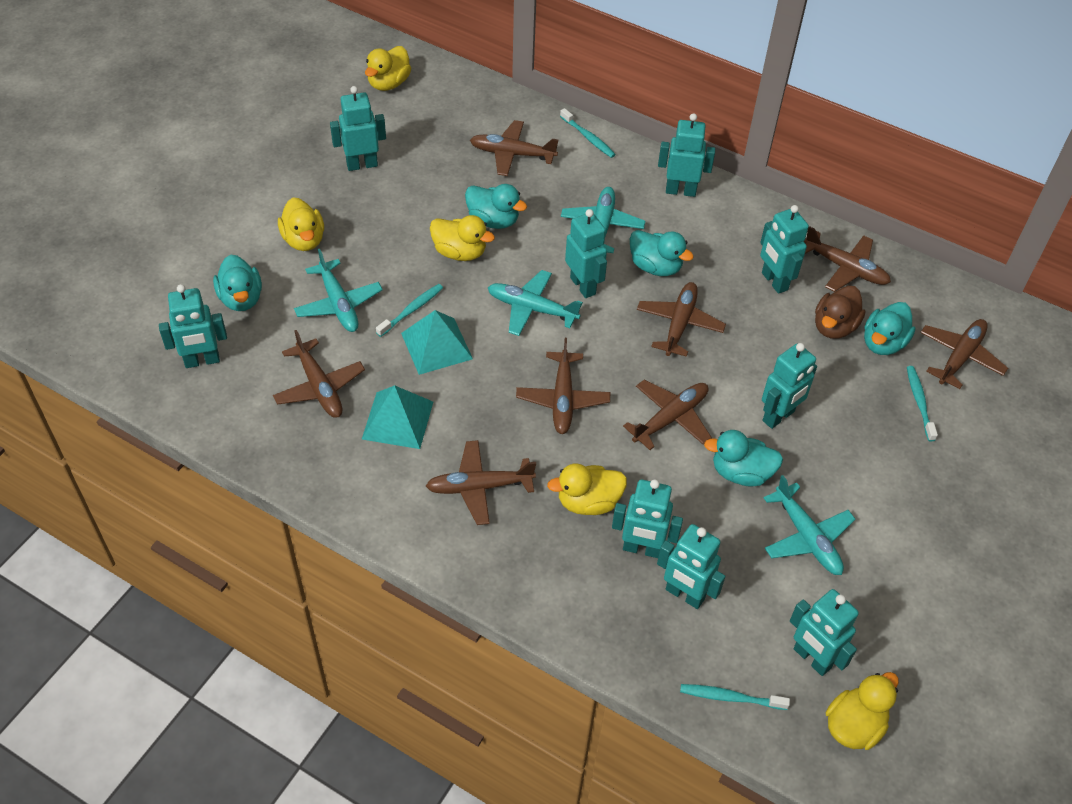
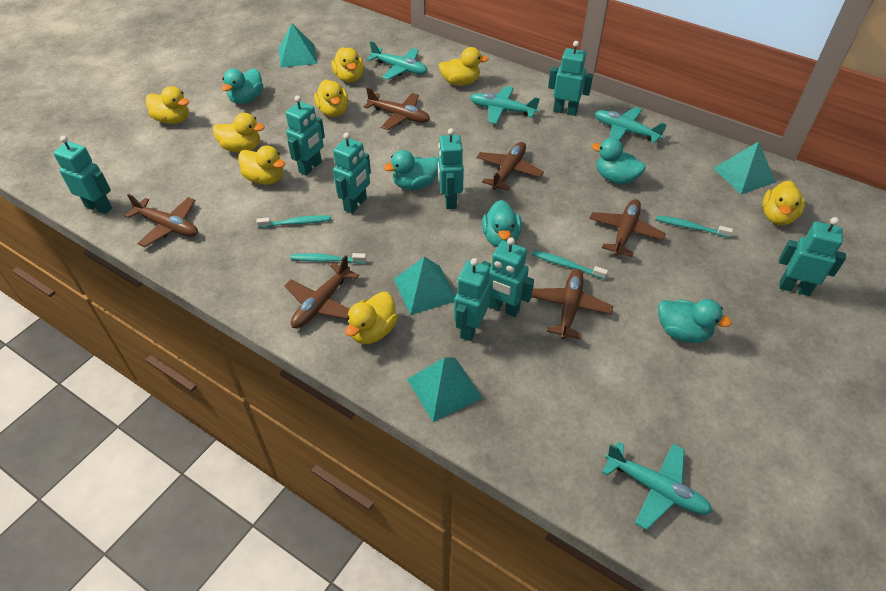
brown duck: 1 -> 0
brown plane: 8 -> 6
turquoise pyramid: 2 -> 4
turquoise robot: 9 -> 8
yellow duck: 5 -> 8

